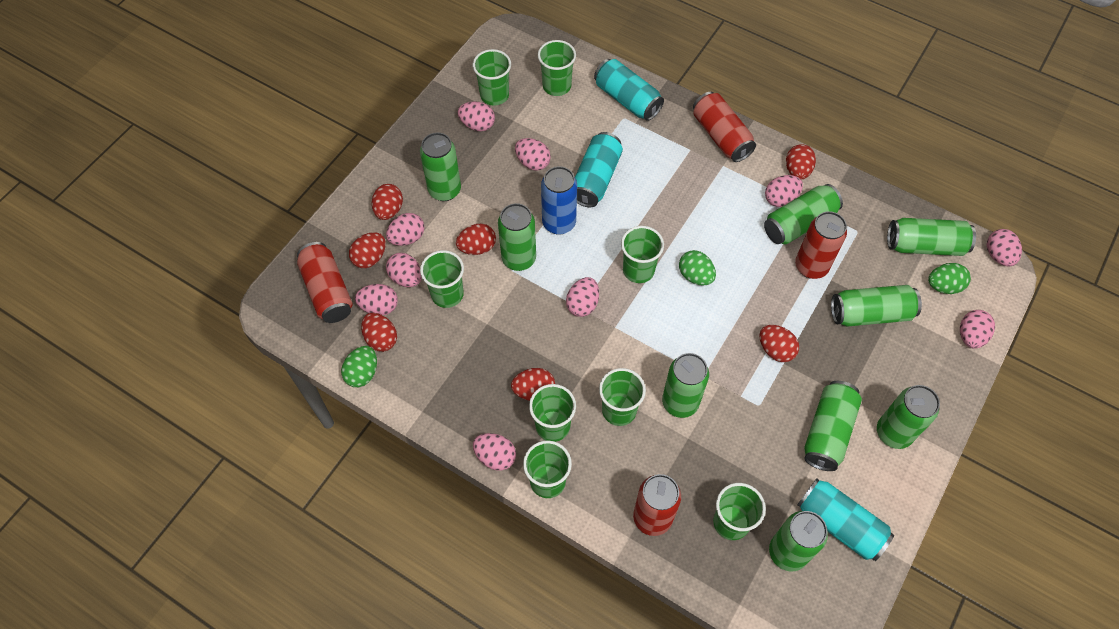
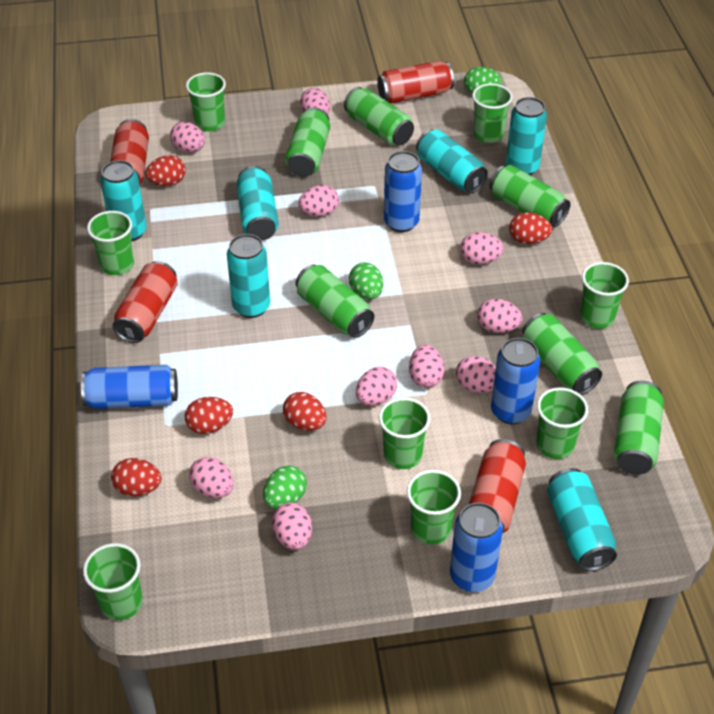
blue can: 1 -> 4
green can: 9 -> 6
red egg: 7 -> 5
turquoise can: 3 -> 6

